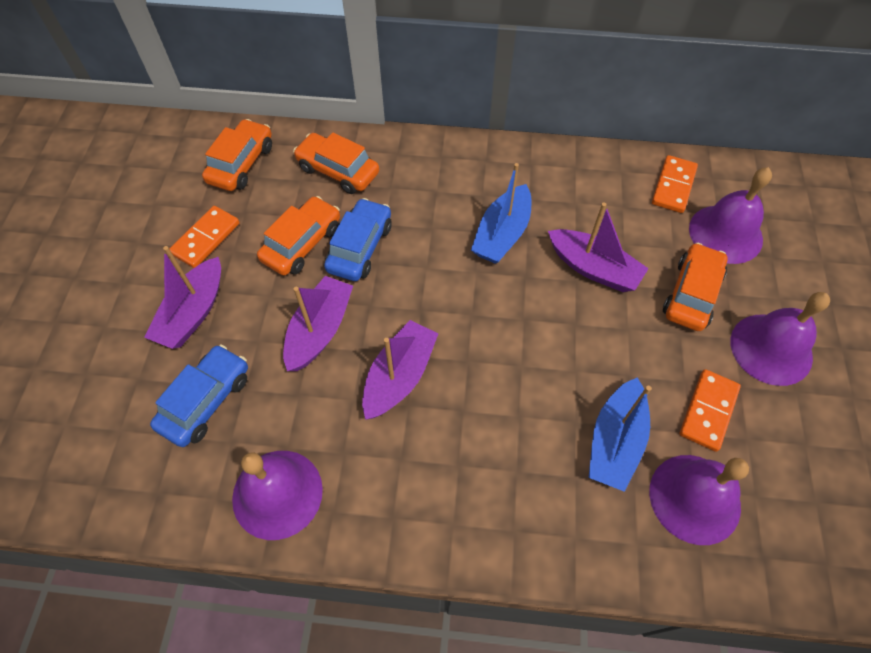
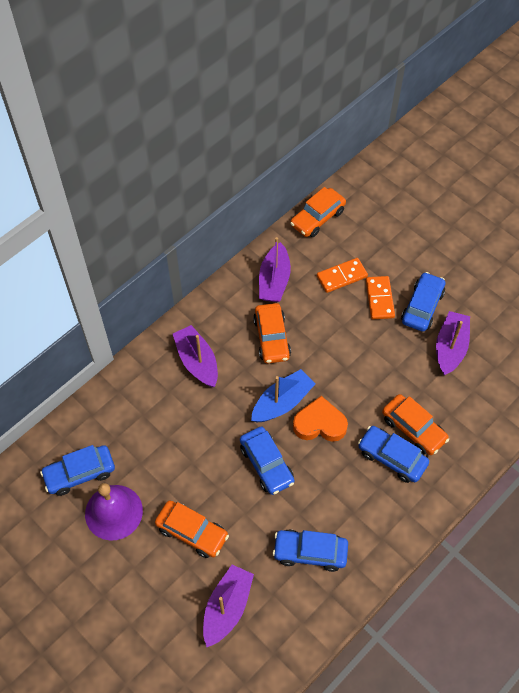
blue boat: 2 -> 1
blue car: 2 -> 5
orange domino: 3 -> 2
orange heart: 0 -> 1
purple bell: 4 -> 1

